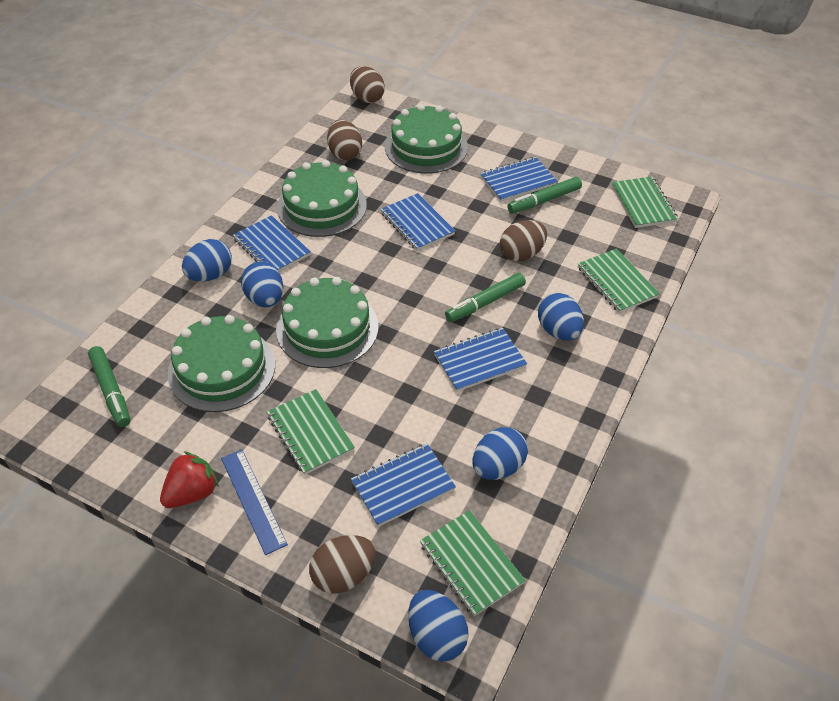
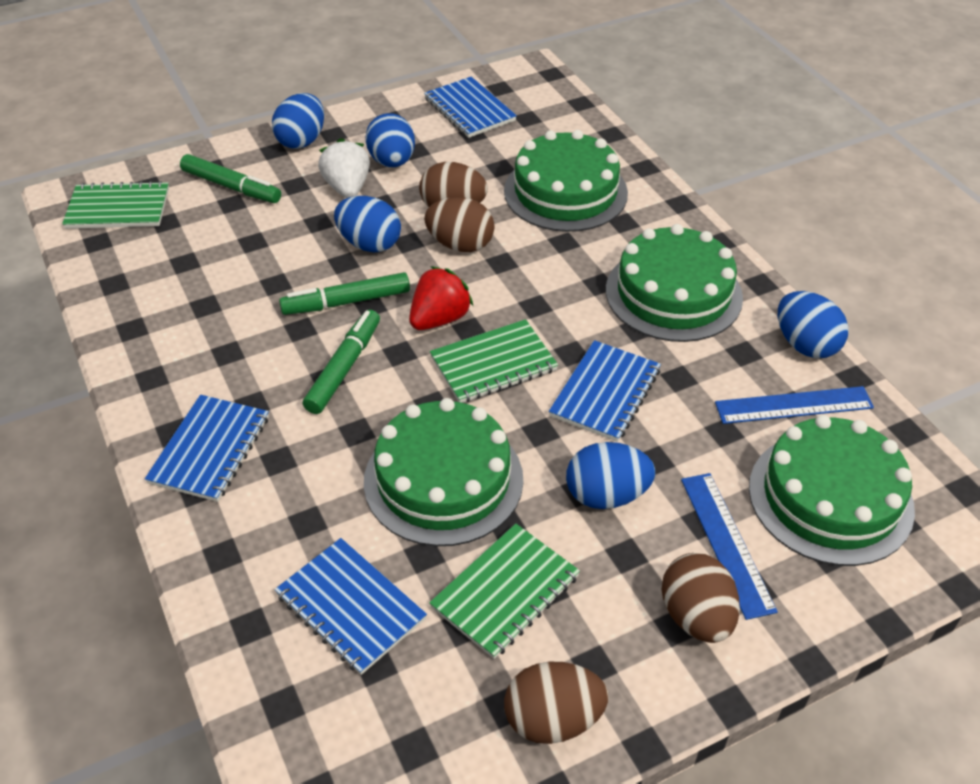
blue notebook: 5 -> 4
blue ruler: 1 -> 2
green notebook: 4 -> 3
white strawberry: 0 -> 1

